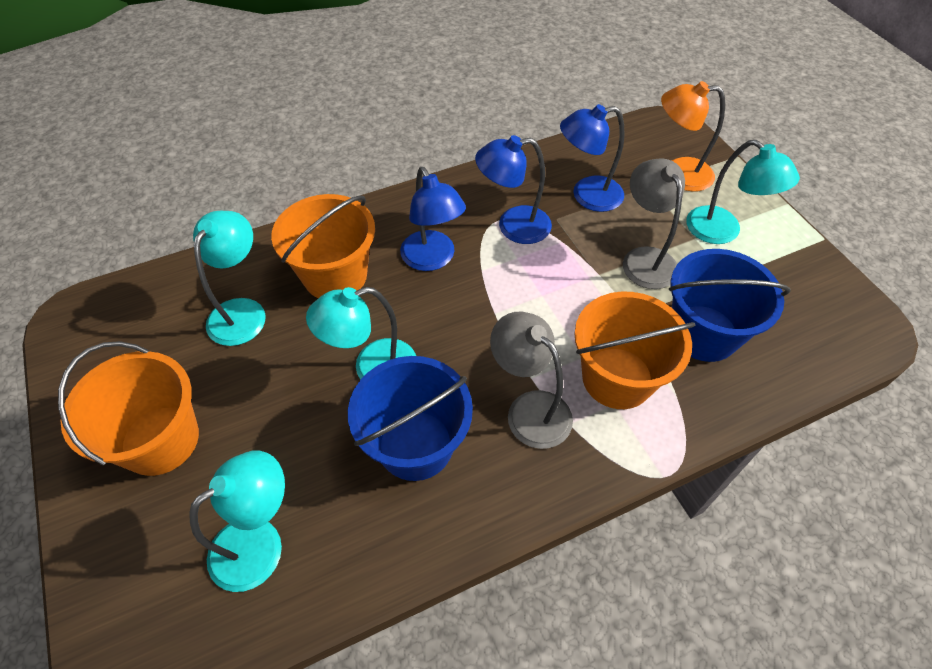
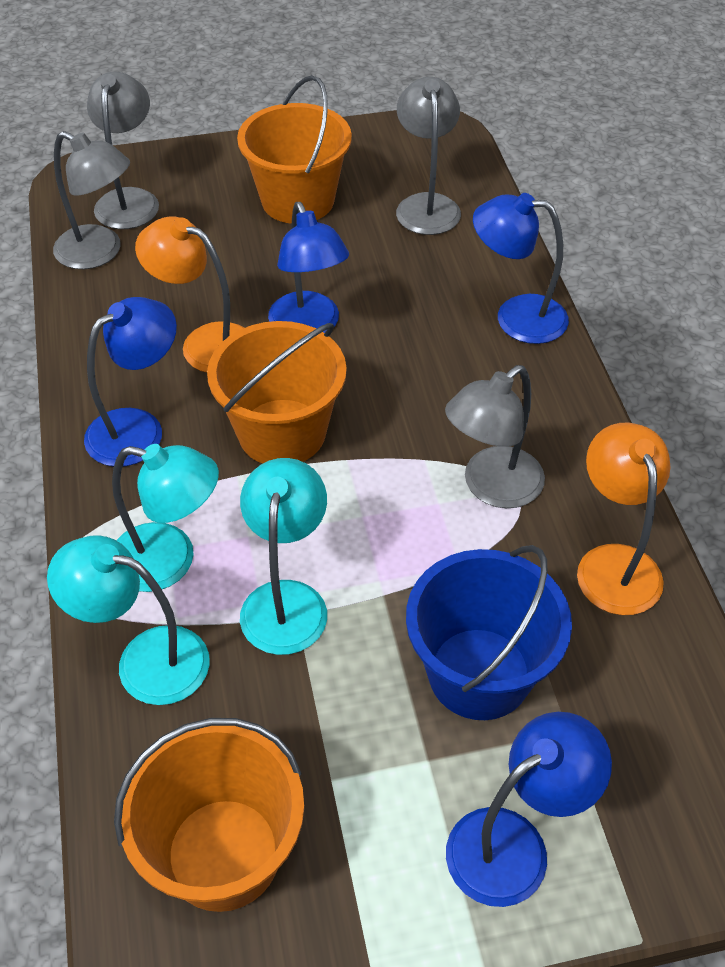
blue bucket: 2 -> 1
blue lamp: 3 -> 4
grey lamp: 2 -> 4
orange lamp: 1 -> 2
turquoise lamp: 4 -> 3

